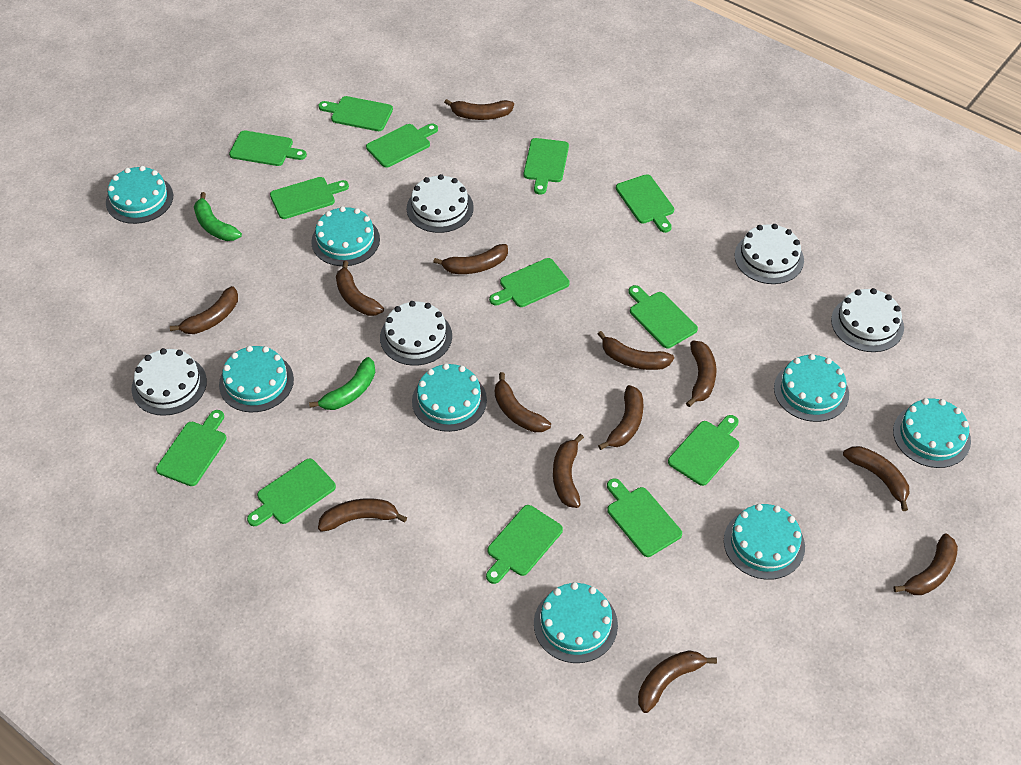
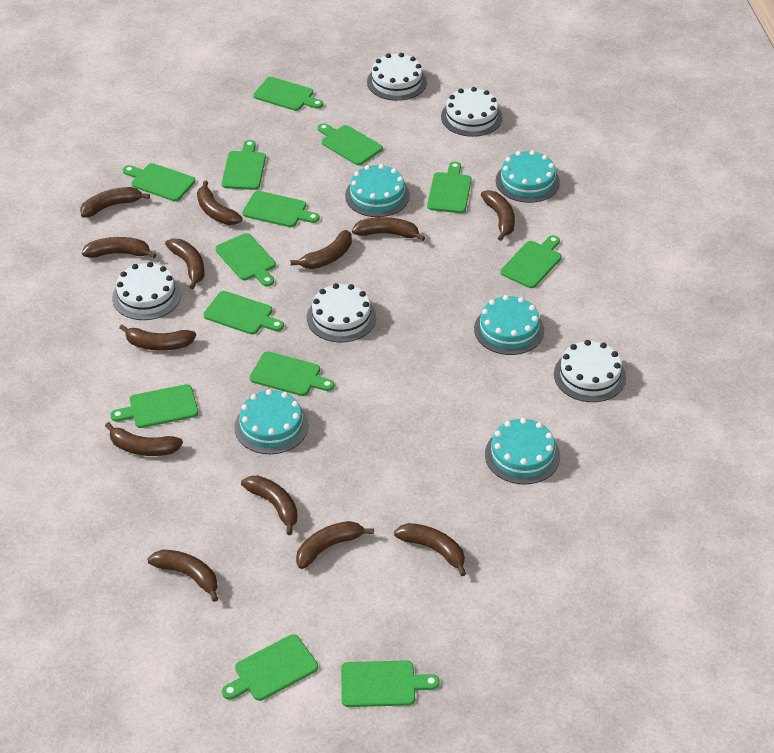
green banana: 2 -> 0
turquoise cake: 8 -> 5

